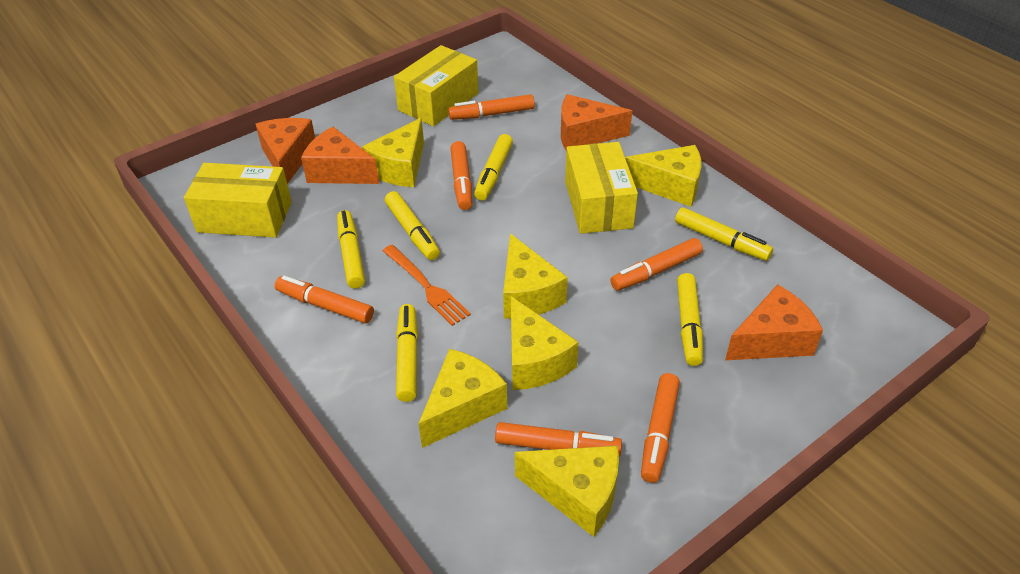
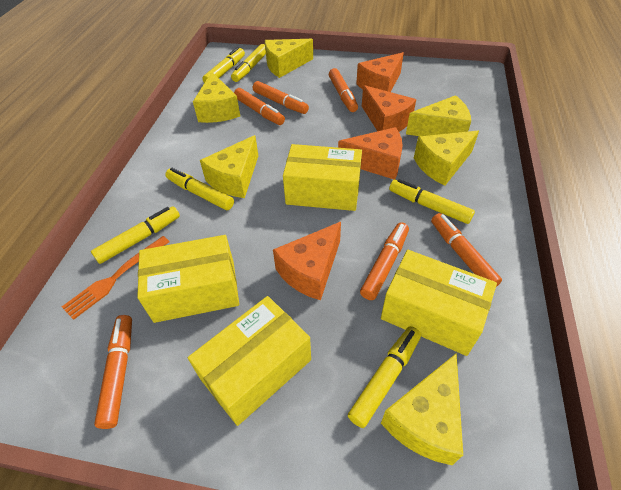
yellow box: 3 -> 4

